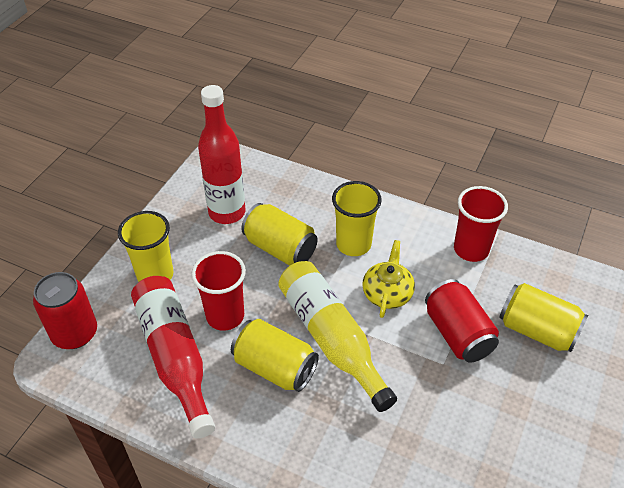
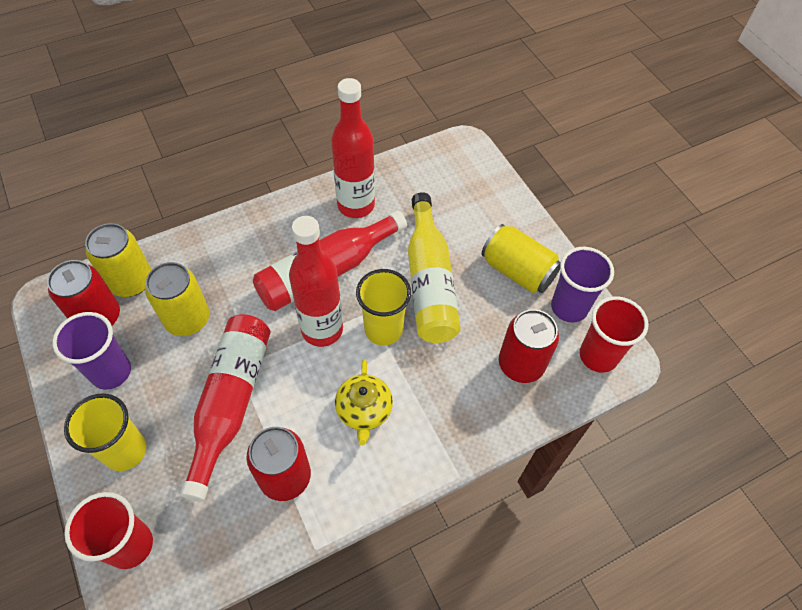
purple cup: 0 -> 2
red bottle: 2 -> 4
red can: 2 -> 3

